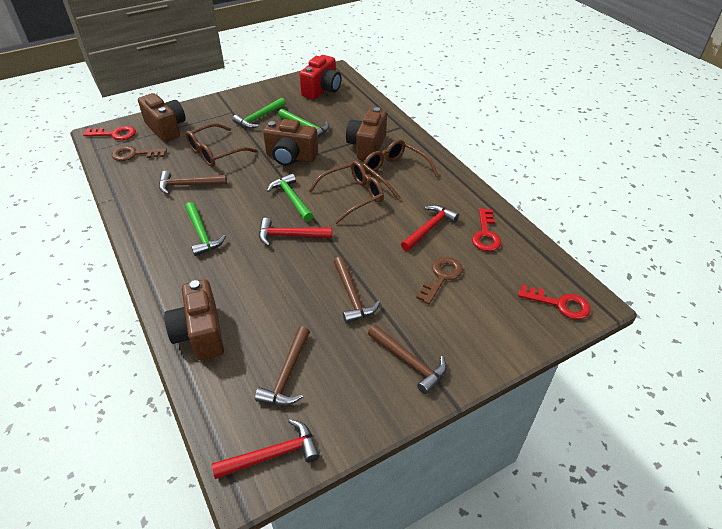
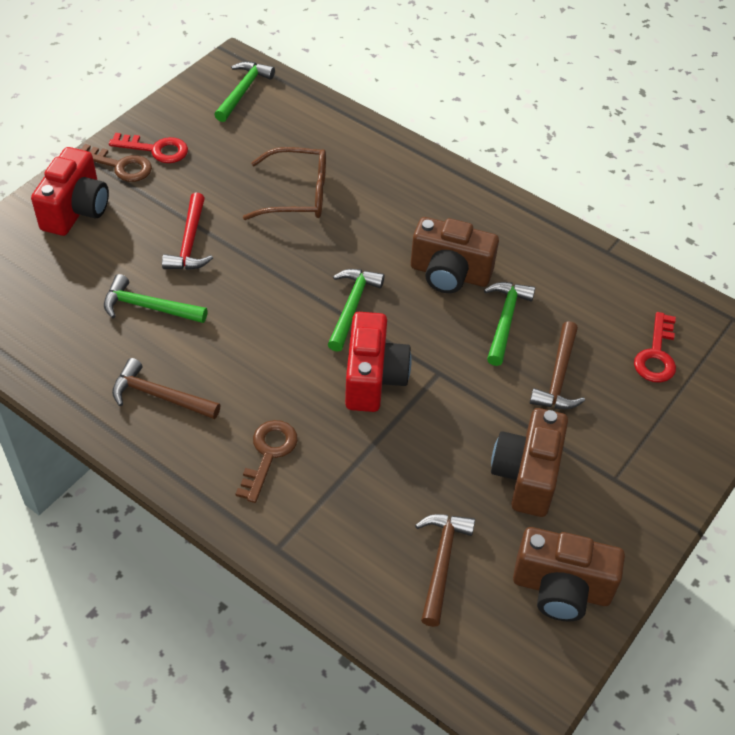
brown camera: 4 -> 3
brown glasses: 3 -> 1
brown hammer: 4 -> 3
red camera: 1 -> 2
red hammer: 3 -> 1
red key: 3 -> 2

